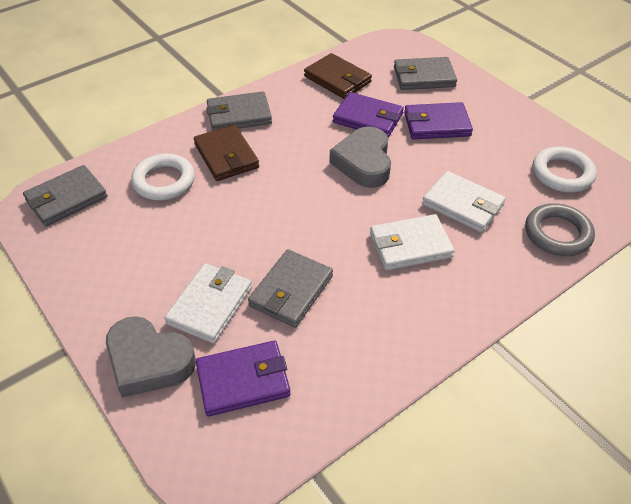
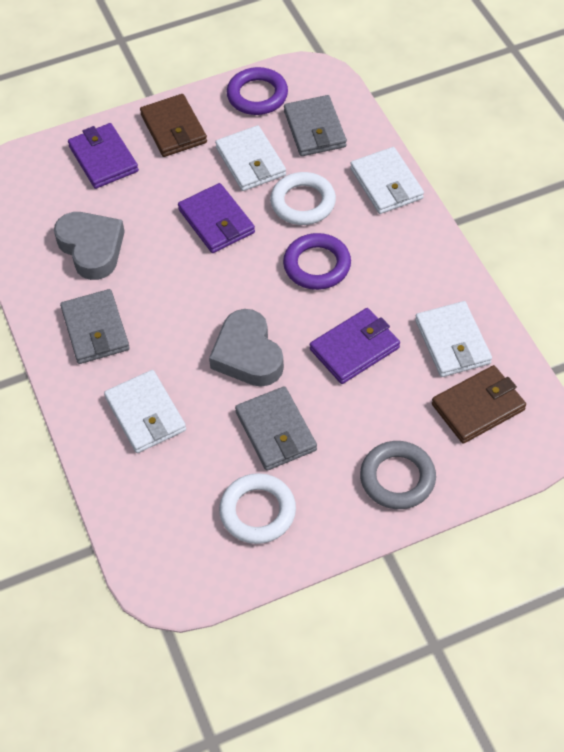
grey wallet: 4 -> 3
purple ring: 0 -> 2
white wallet: 3 -> 4

